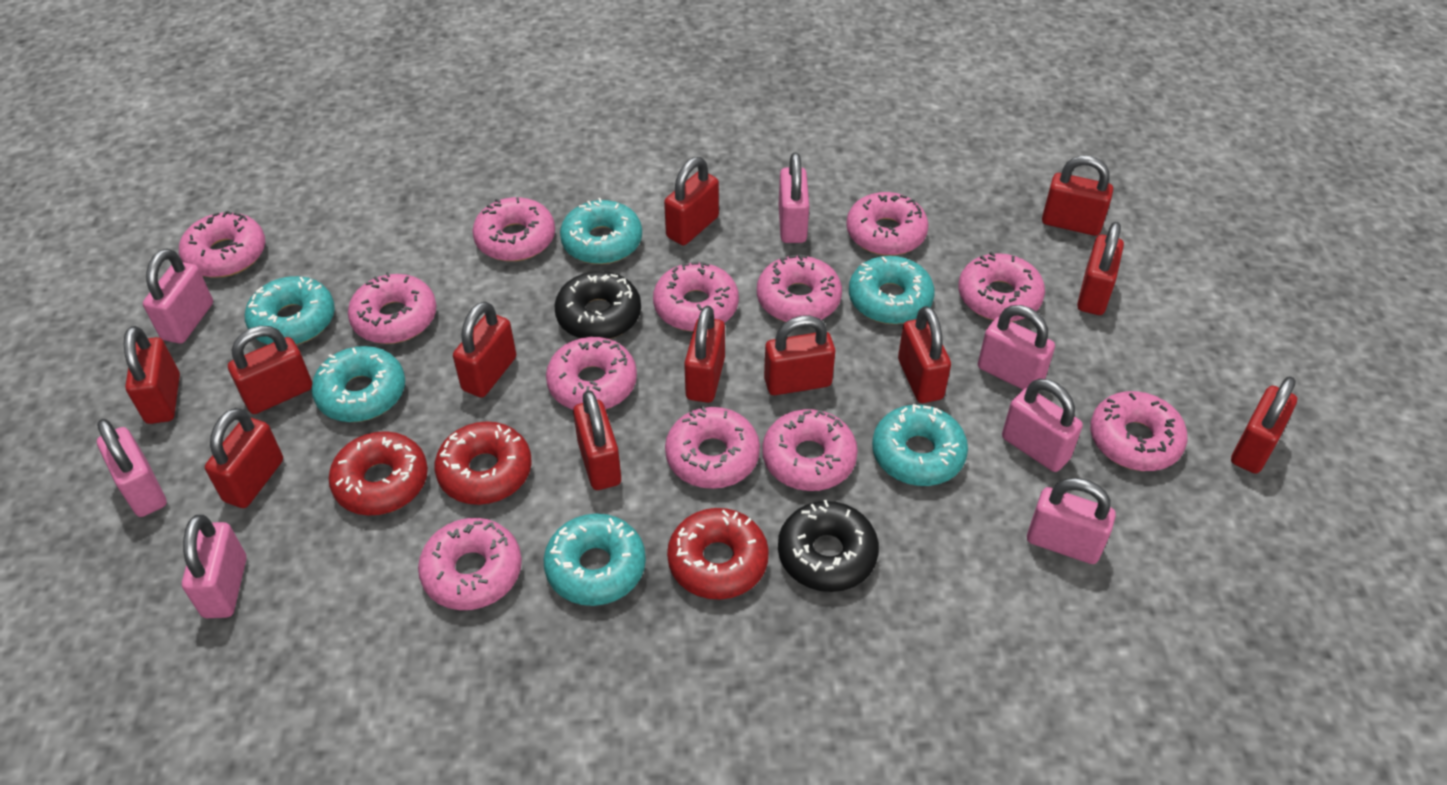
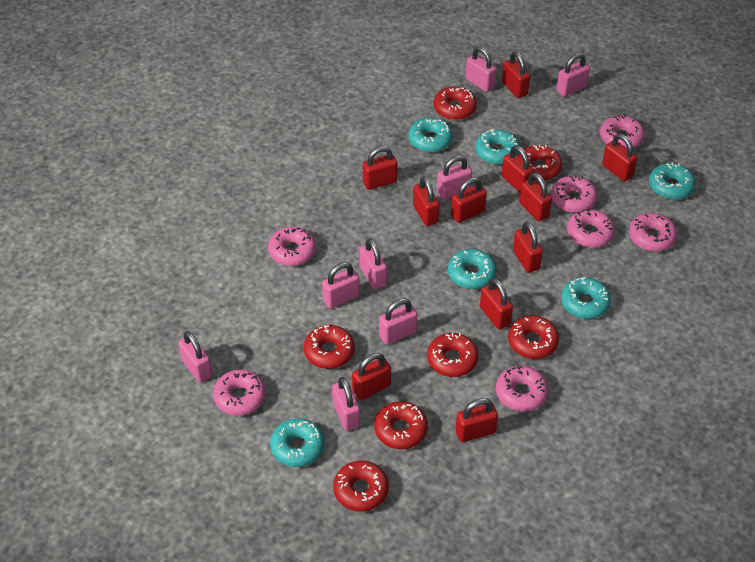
black donut: 2 -> 0
pink donut: 12 -> 7
pink padlock: 7 -> 8
red donut: 3 -> 7
red padlock: 12 -> 11

